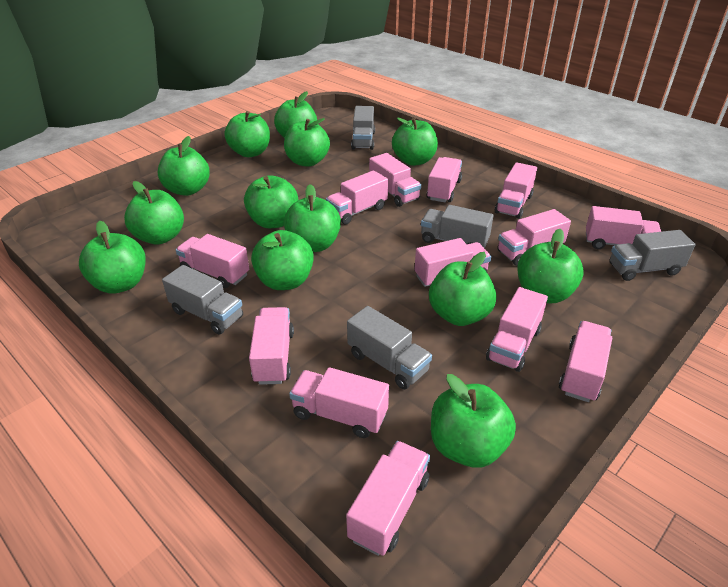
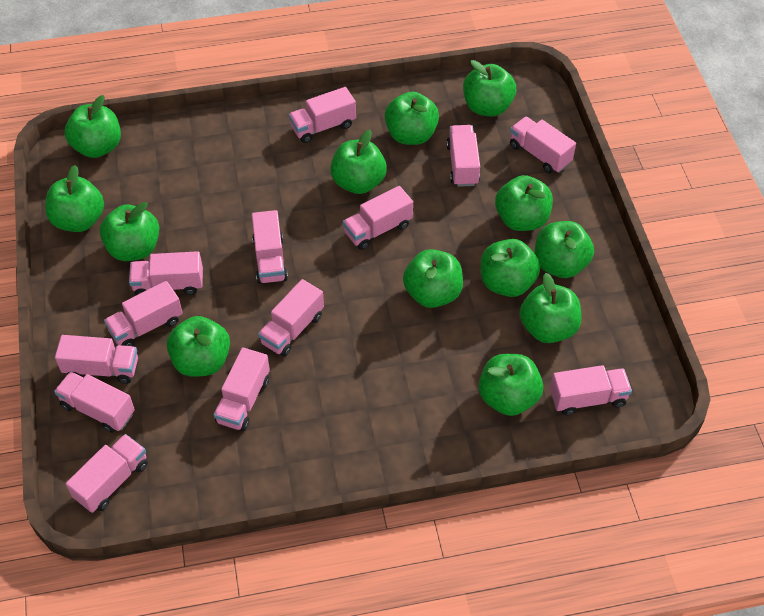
grey truck: 5 -> 0

